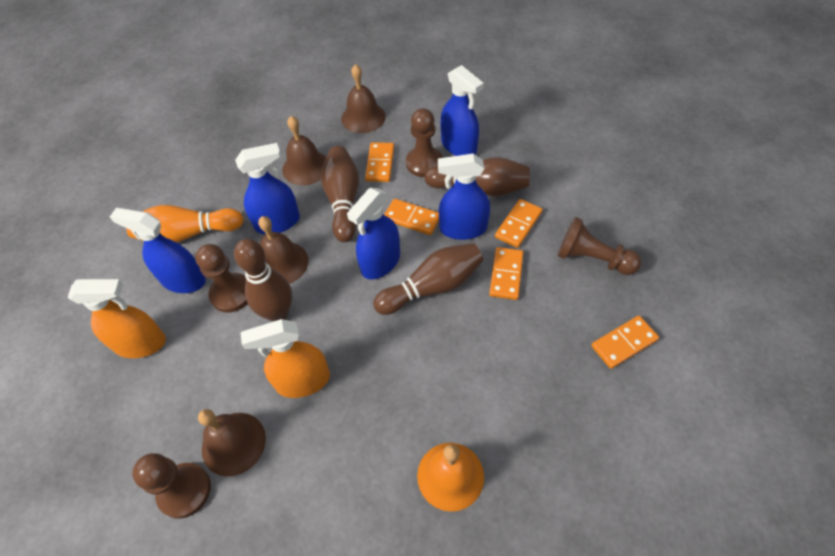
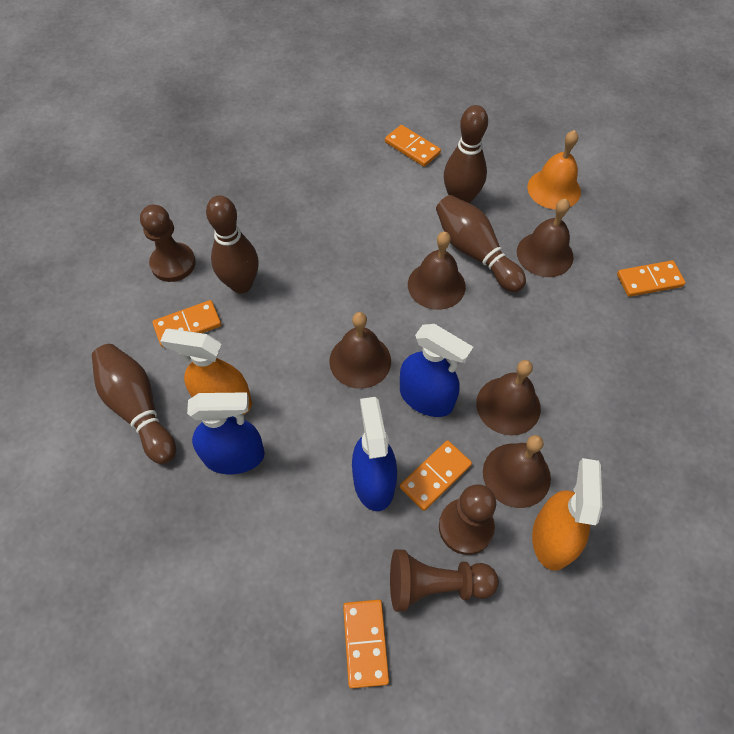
blue spray bottle: 5 -> 3
brown bell: 4 -> 5
brown pawn: 4 -> 3
orange bowling pin: 1 -> 0

